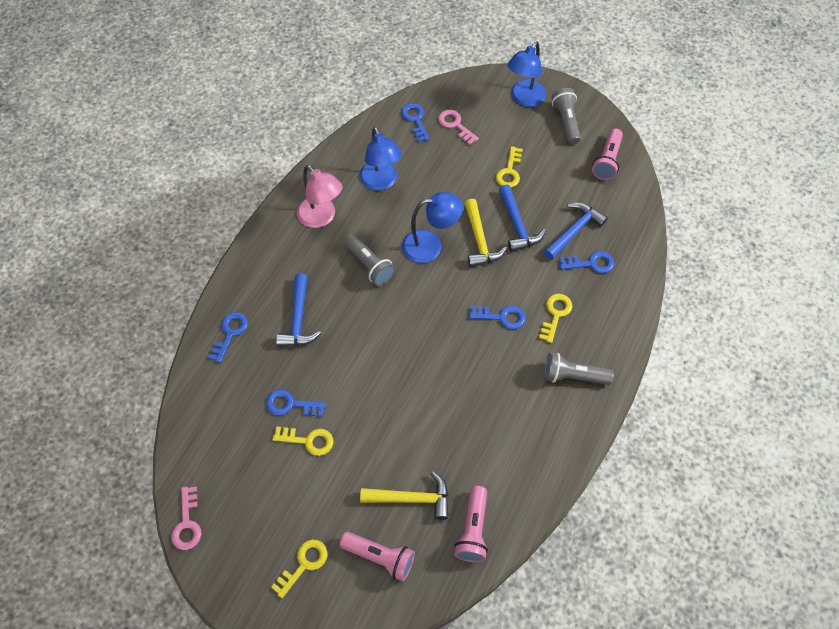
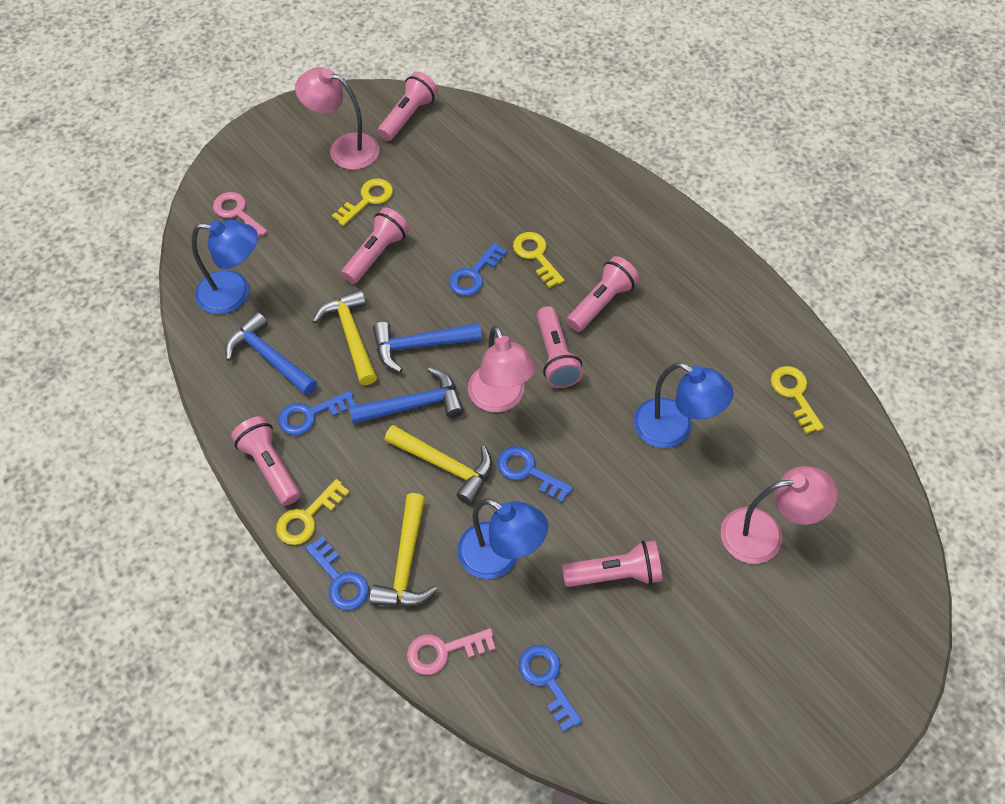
grey flashlight: 3 -> 0
pink flashlight: 3 -> 6
pink lamp: 1 -> 3
yellow hammer: 2 -> 3

